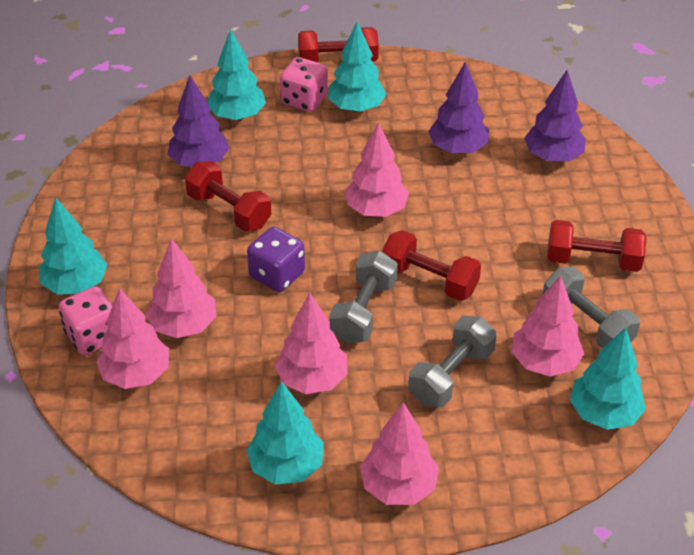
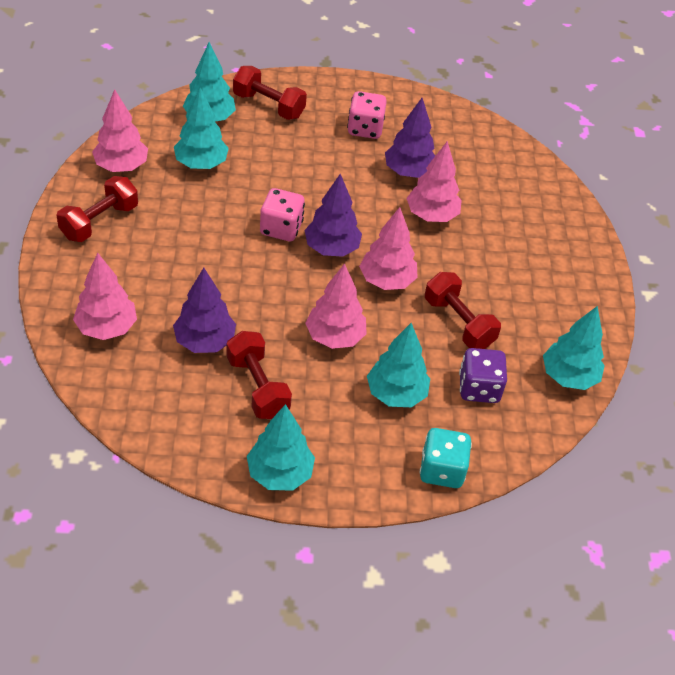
grey dumbbell: 3 -> 0
pink tree: 6 -> 5
turquoise dice: 0 -> 1

